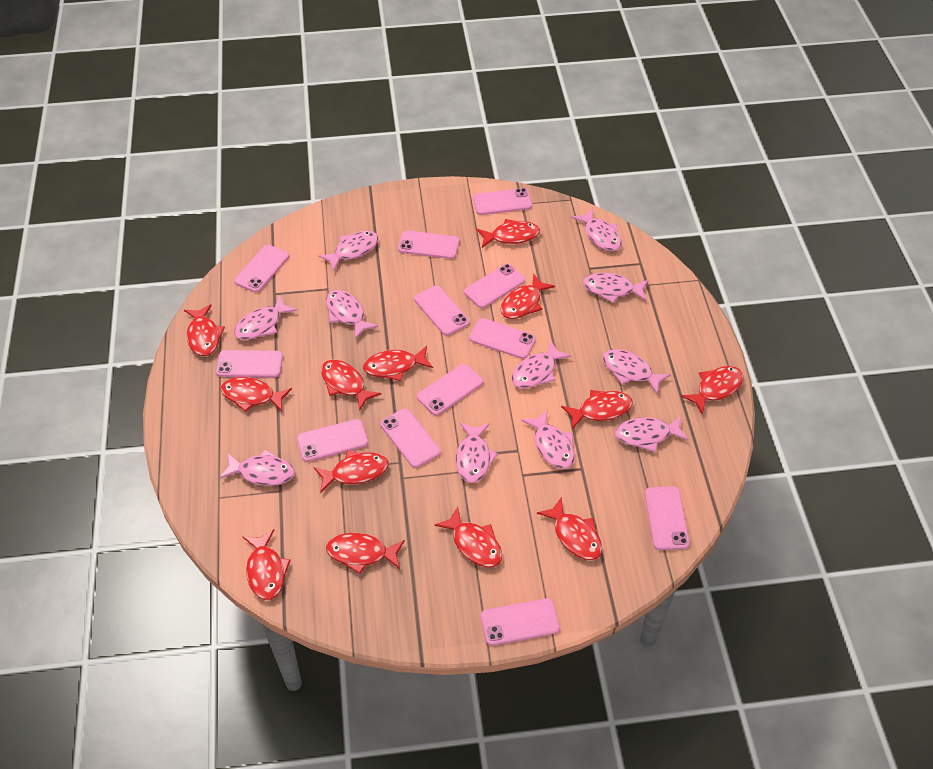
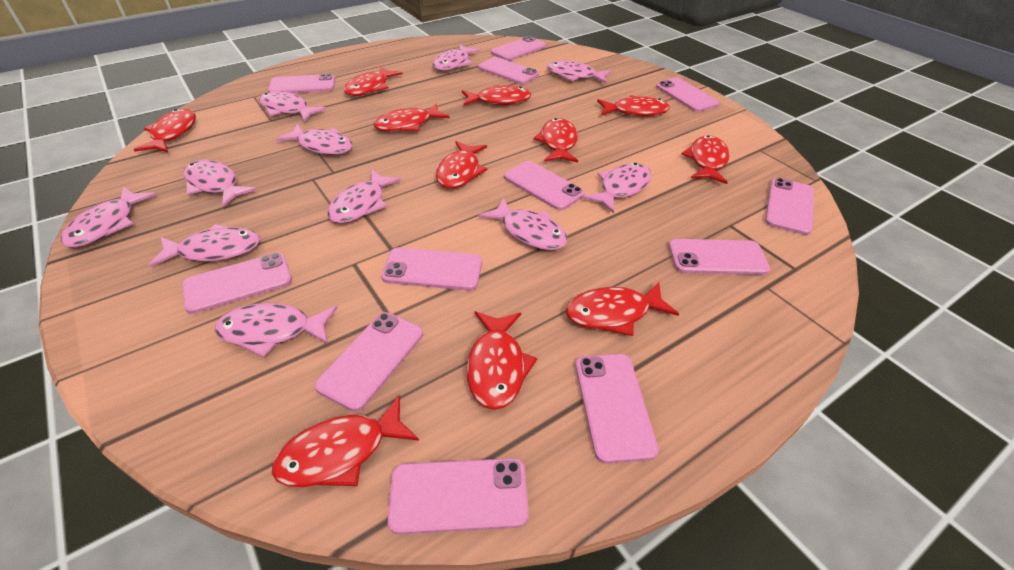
red fish: 13 -> 11

